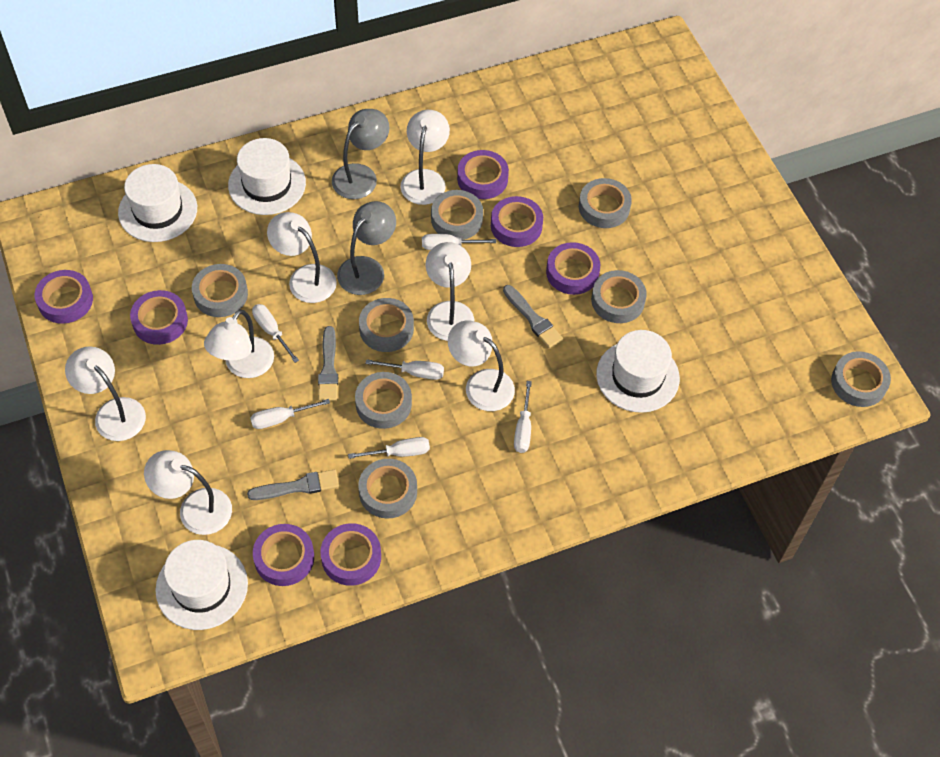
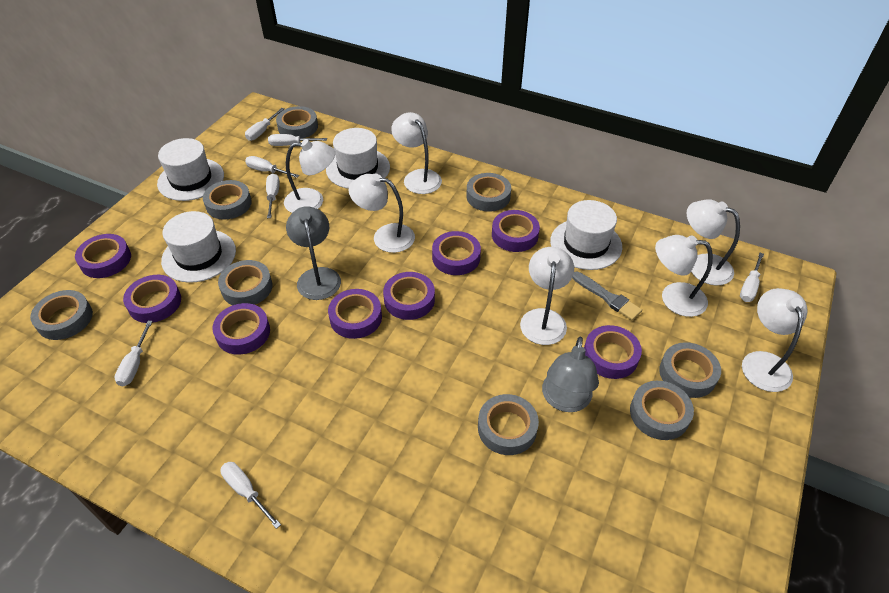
grey brush: 3 -> 1
purple tape: 7 -> 8
white screwdriver: 6 -> 7

